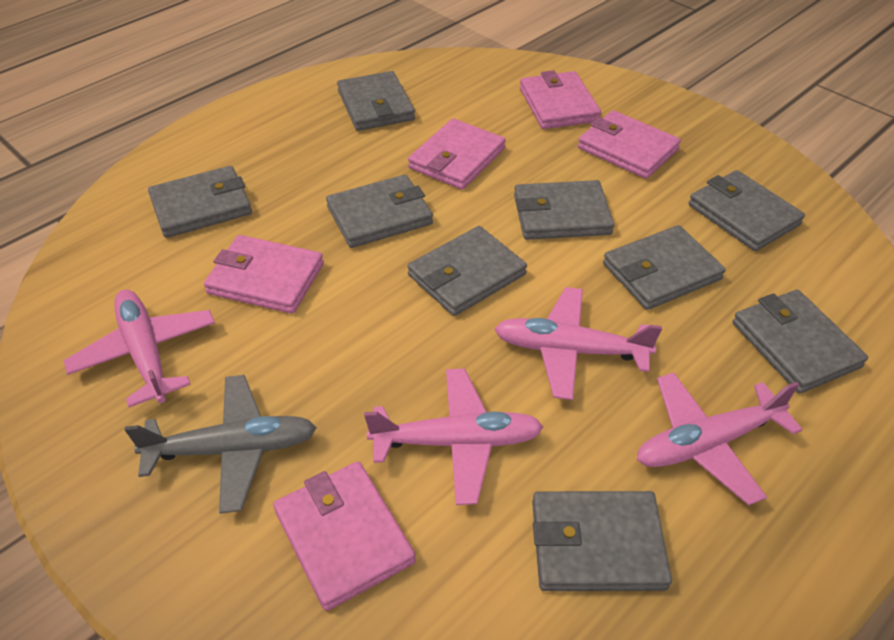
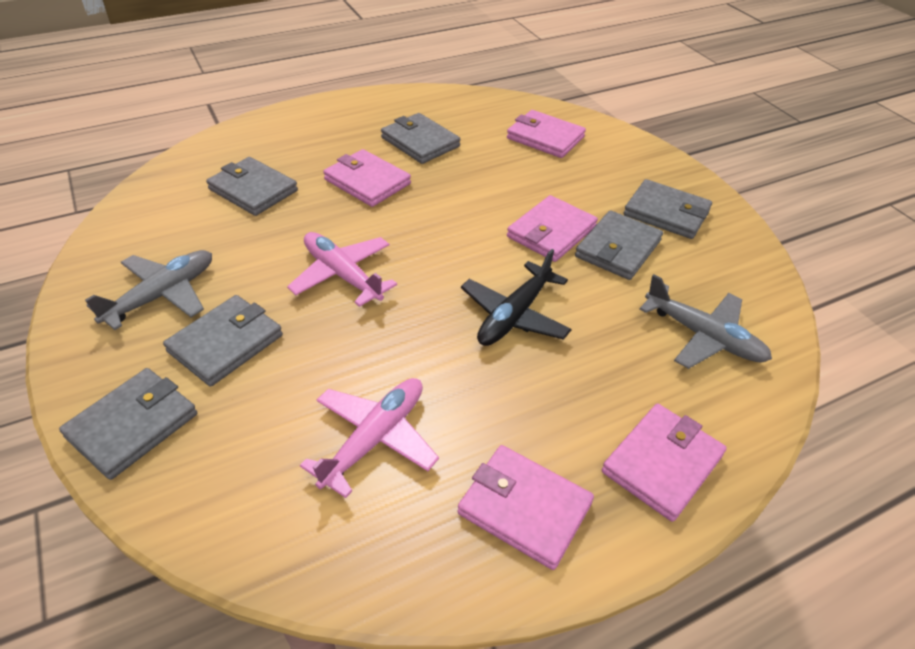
black plane: 0 -> 1
grey plane: 1 -> 2
grey wallet: 9 -> 6
pink plane: 4 -> 2

